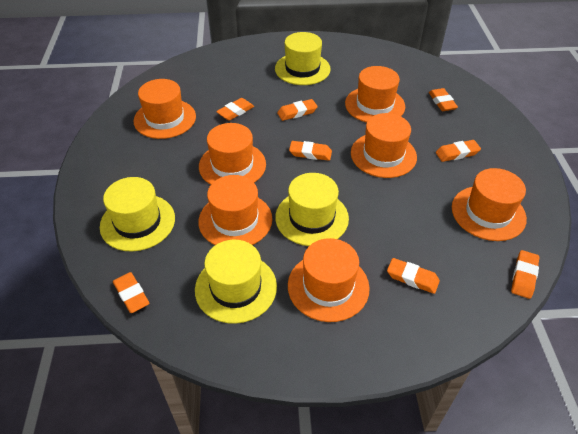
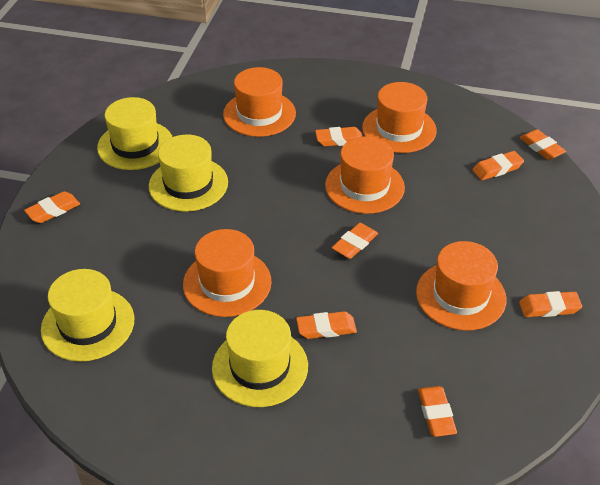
orange hat: 7 -> 5

